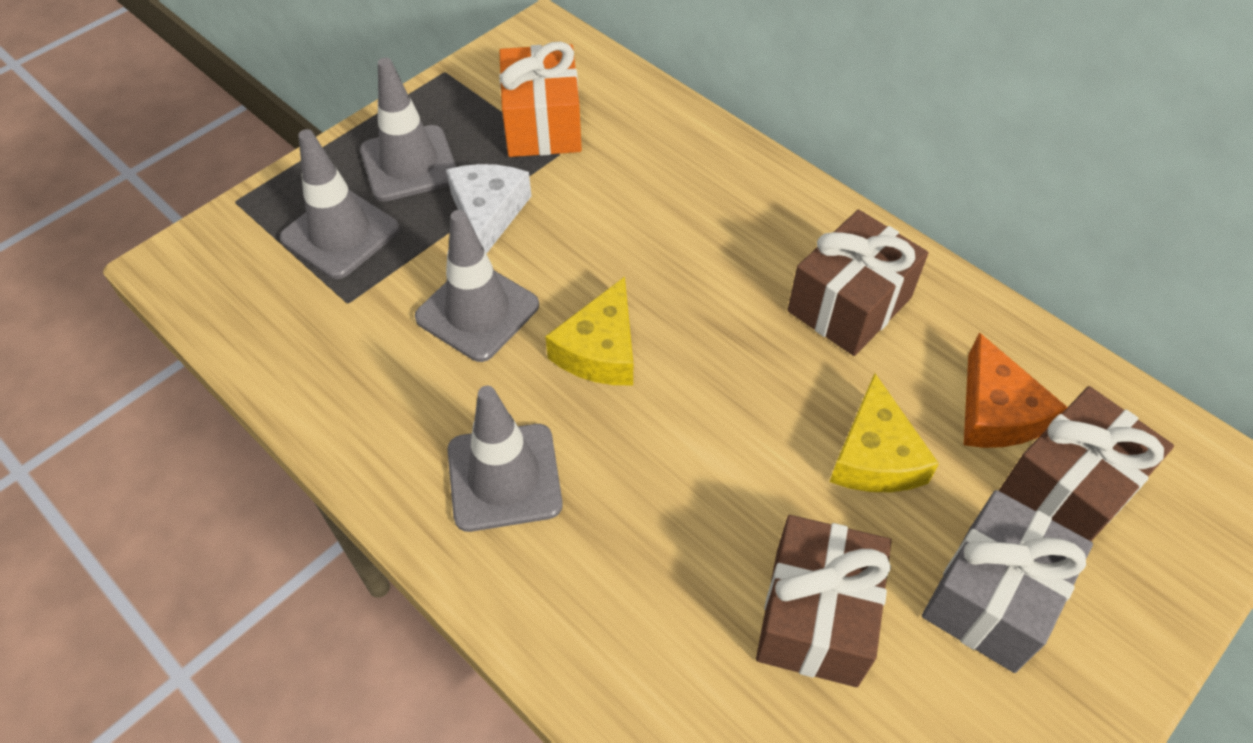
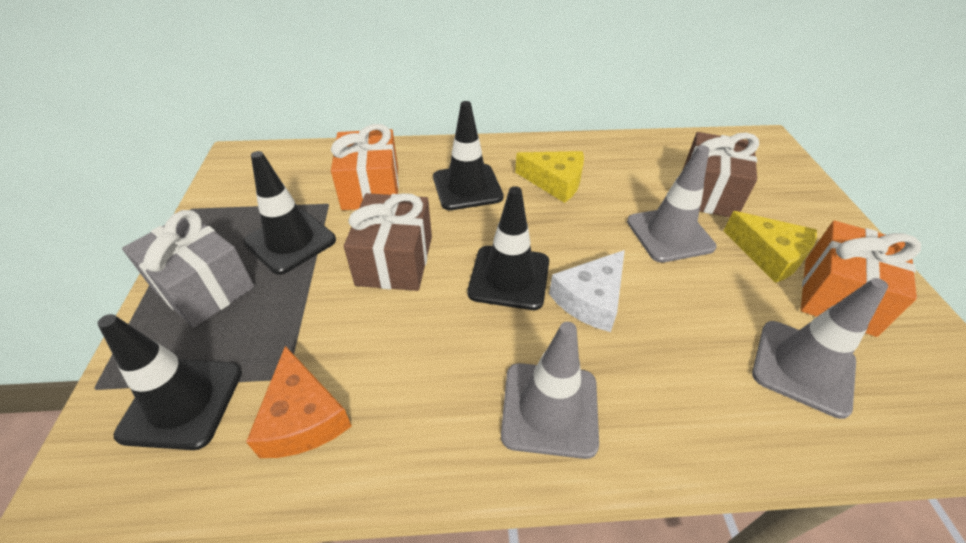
black traffic cone: 0 -> 4
brown gift: 3 -> 2
grey traffic cone: 4 -> 3
orange gift: 1 -> 2

